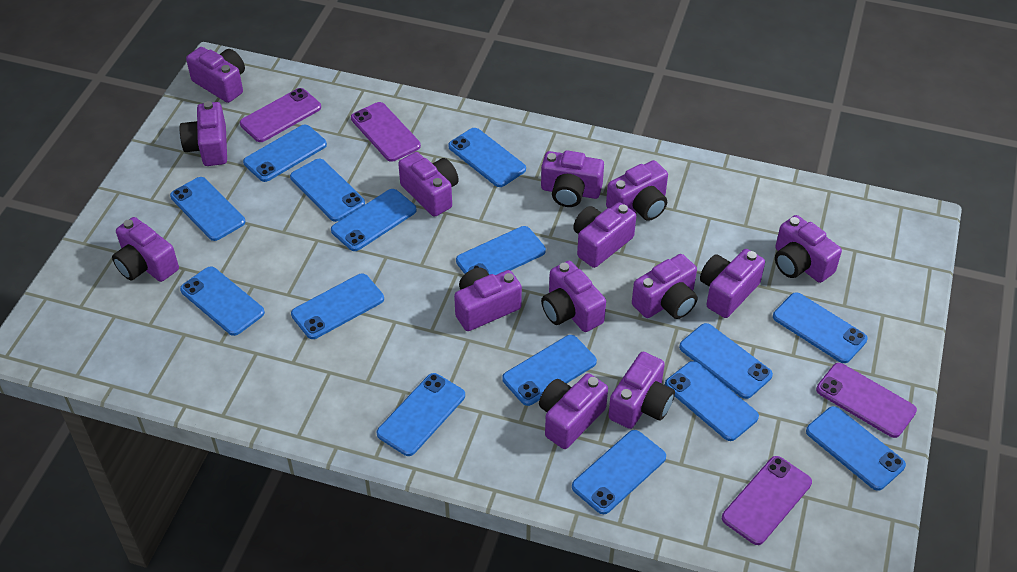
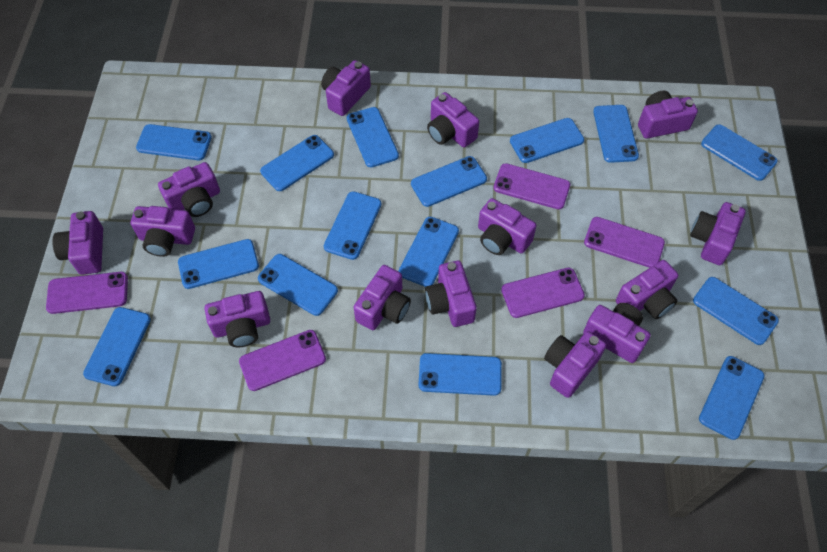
purple phone: 4 -> 5

